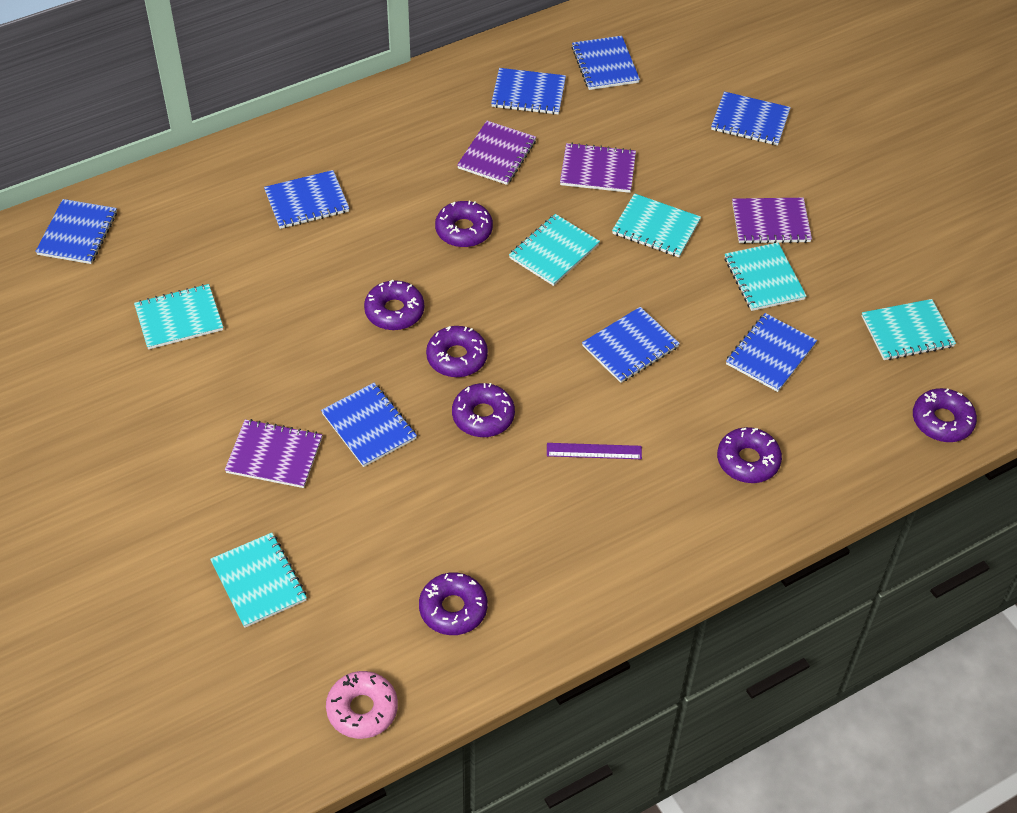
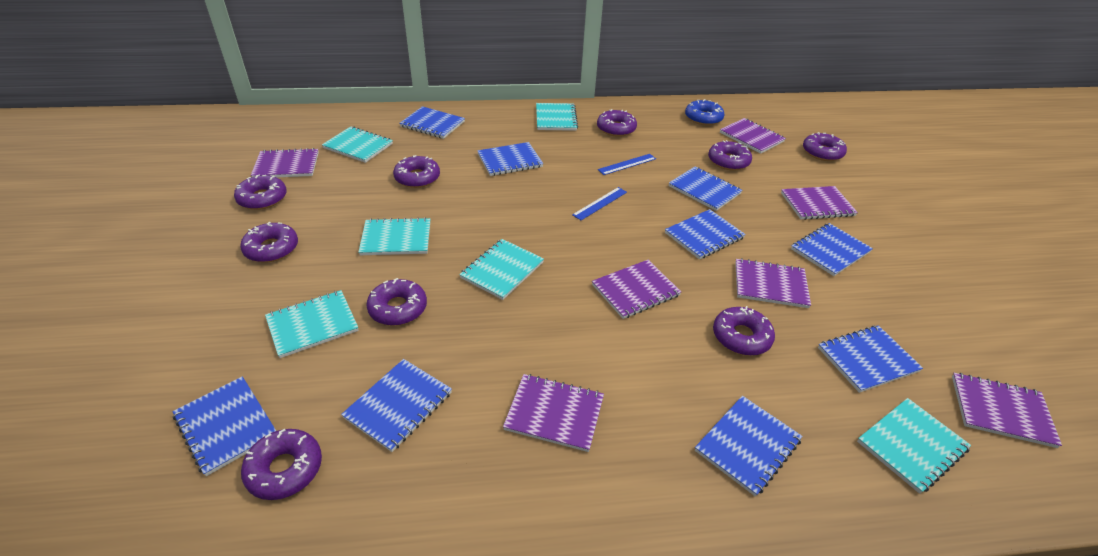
blue donut: 0 -> 1
blue notebook: 8 -> 9
blue ruler: 0 -> 2
pink donut: 1 -> 0
purple donut: 7 -> 9
purple notebook: 4 -> 7
purple ruler: 1 -> 0

